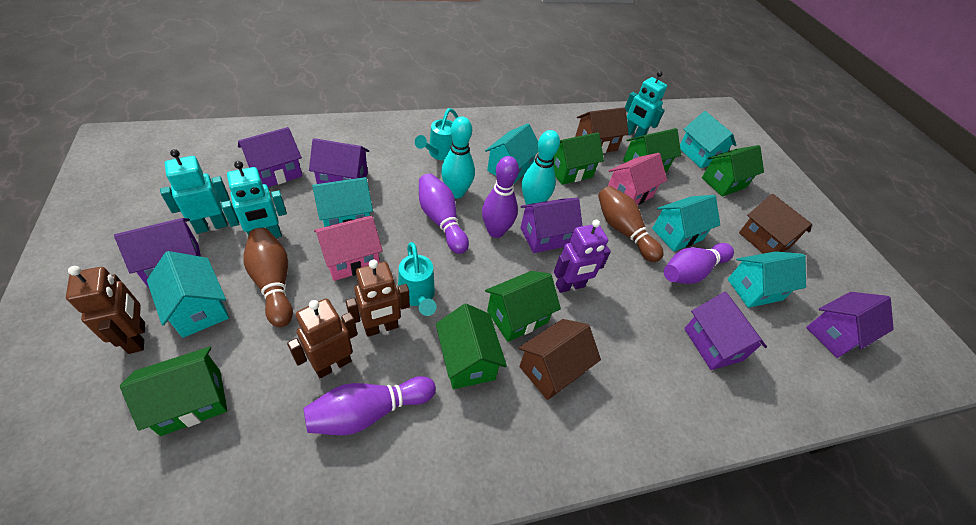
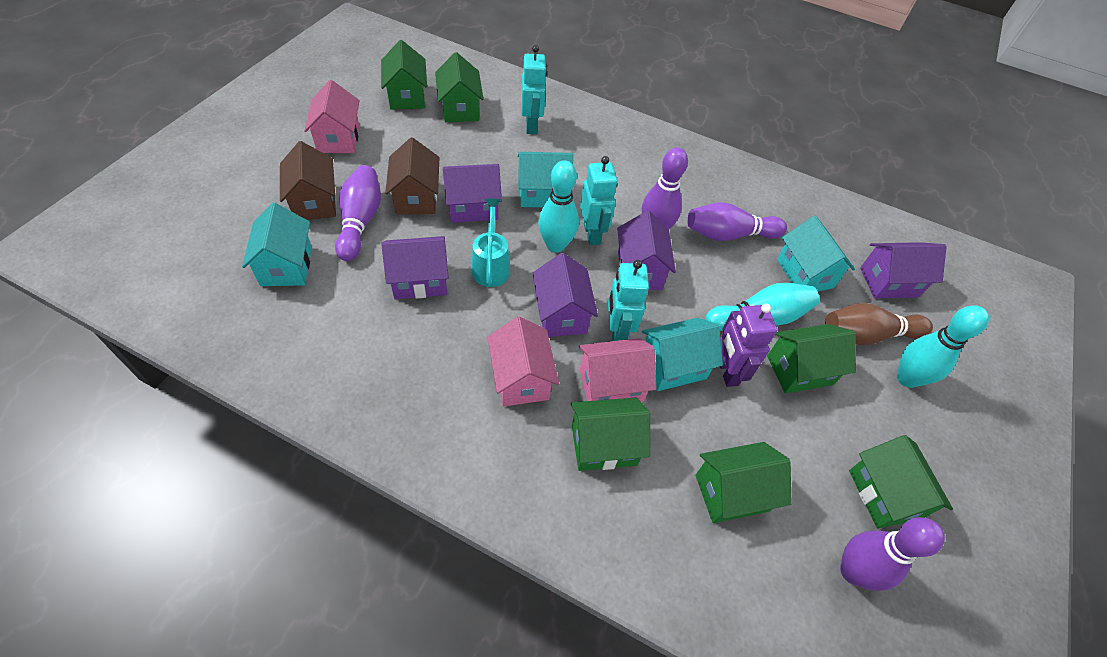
brown bowling pin: 2 -> 1
brown house: 3 -> 2
brown robot: 3 -> 0
pink house: 2 -> 3
purple house: 6 -> 5
turquoise bowling pin: 2 -> 3
turquoise house: 6 -> 4
turquoise watering can: 2 -> 1

